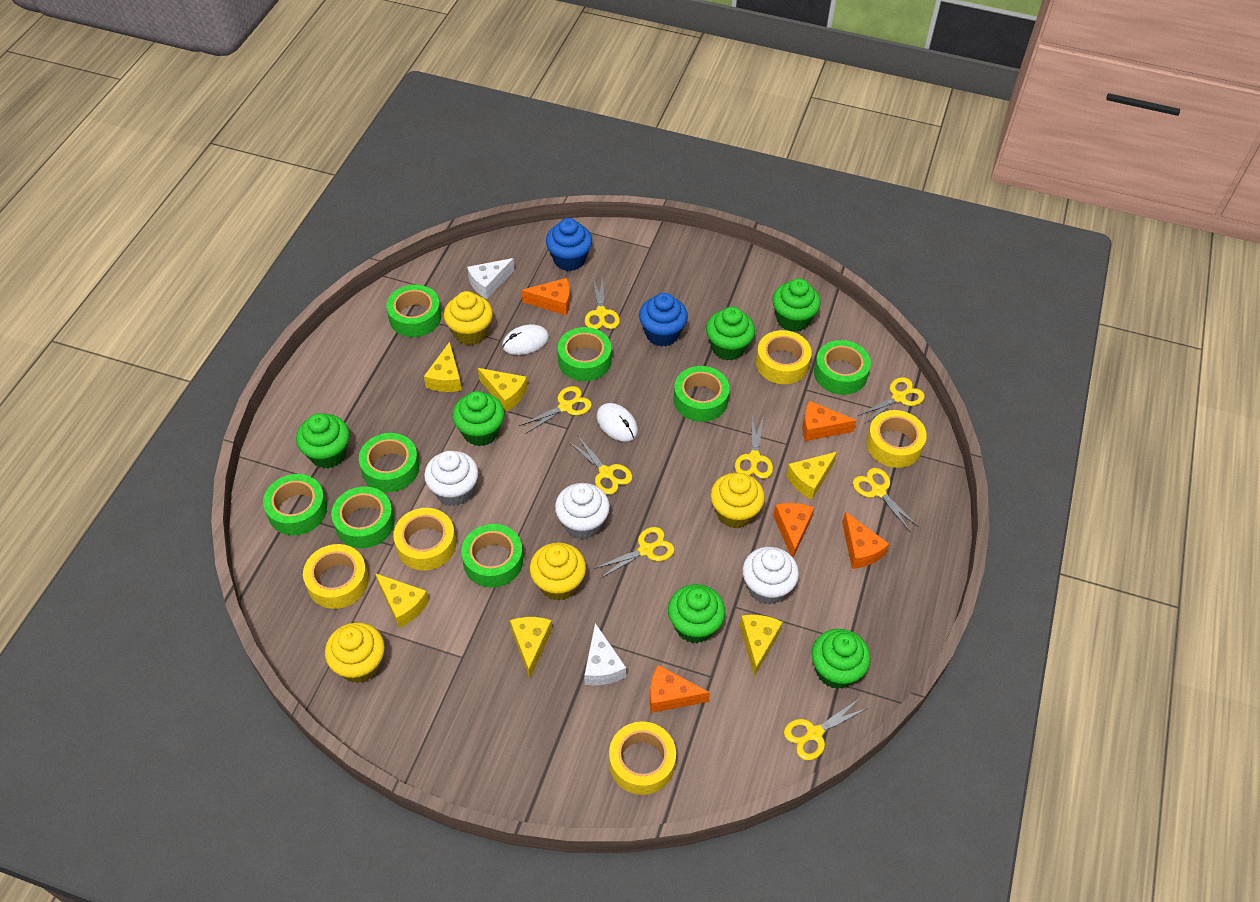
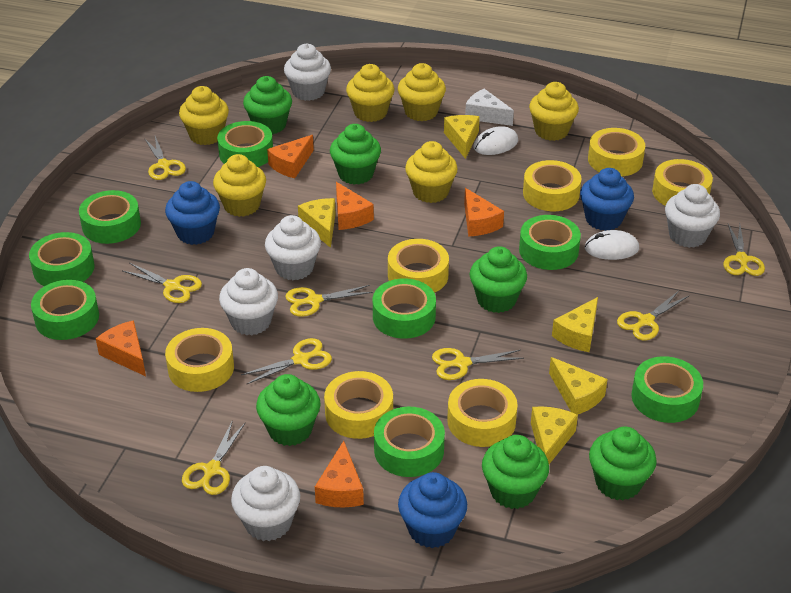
blue cupcake: 2 -> 3
white cheese: 2 -> 1
white cupcake: 3 -> 5
yellow cheese: 6 -> 5
yellow cupcake: 4 -> 6
yellow tape: 5 -> 7

